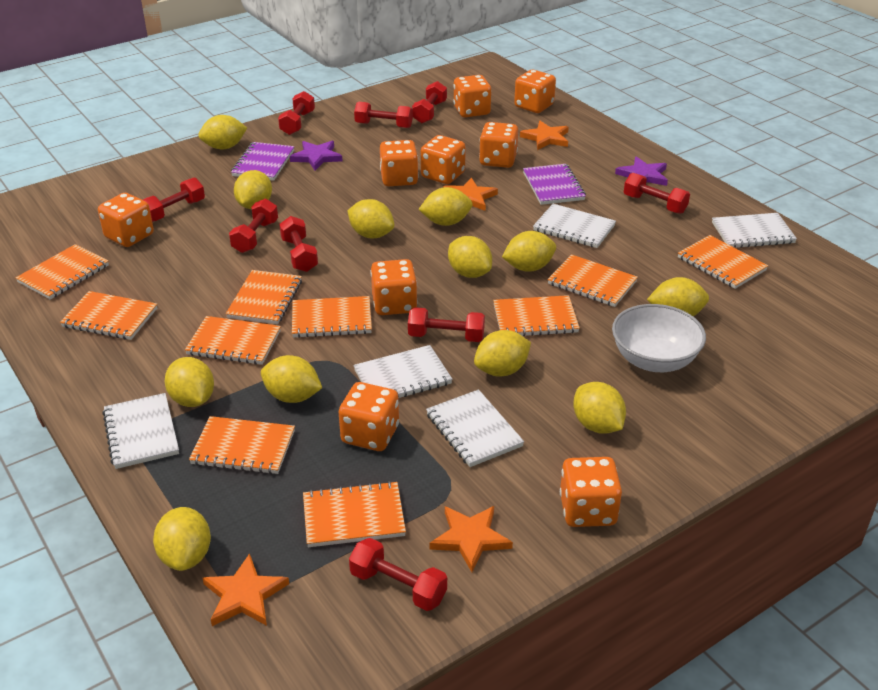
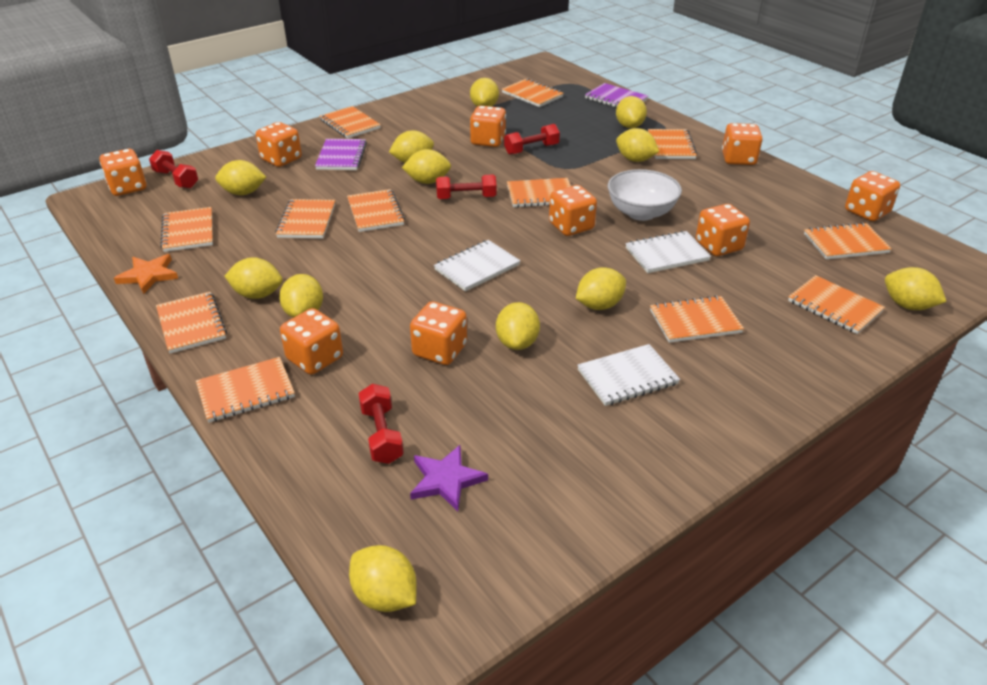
orange notebook: 10 -> 12
orange star: 4 -> 1
purple star: 2 -> 1
red dumbbell: 9 -> 4
white notebook: 5 -> 3

